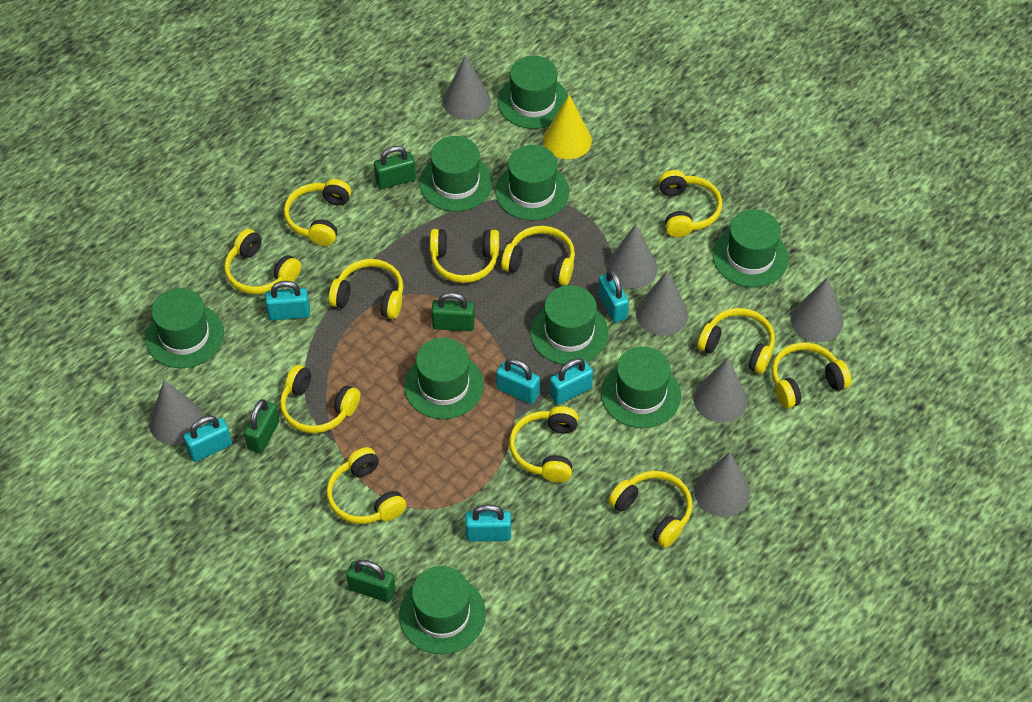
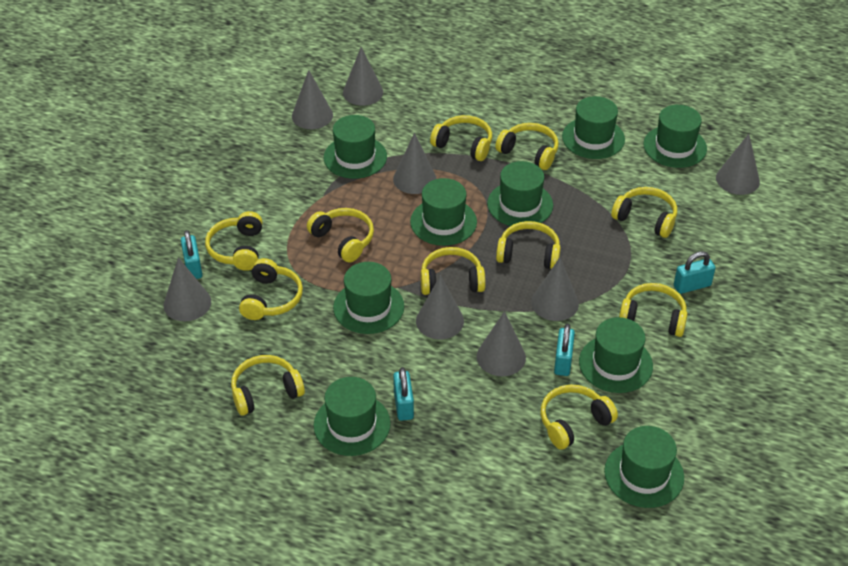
green padlock: 4 -> 0
grey cone: 7 -> 8
turquoise padlock: 6 -> 4
yellow cone: 1 -> 0
yellow headphones: 12 -> 11

